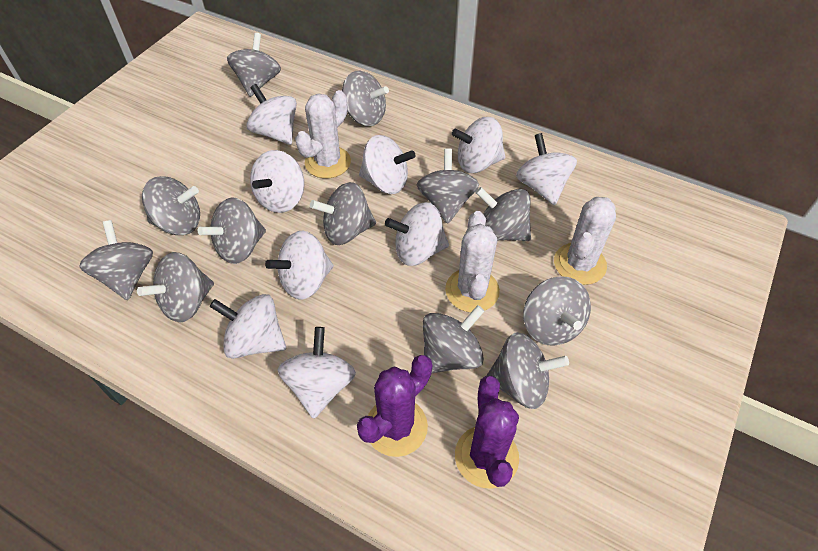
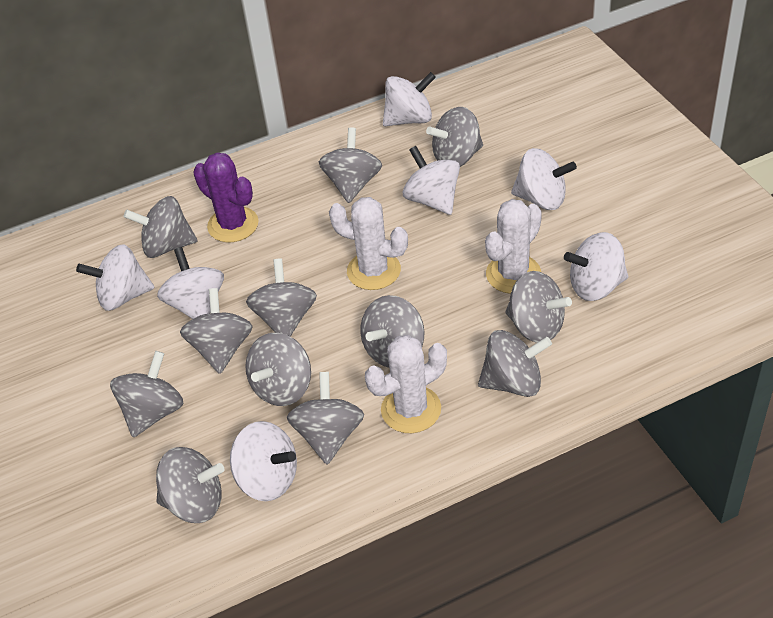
purple cactus: 2 -> 1
white spinning top: 9 -> 7

